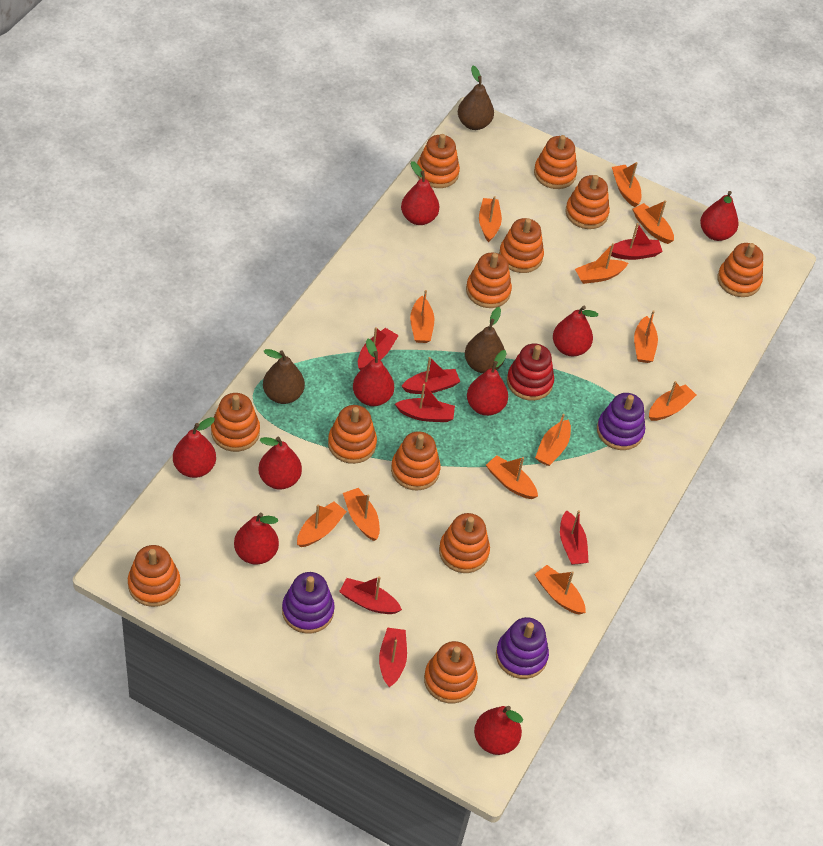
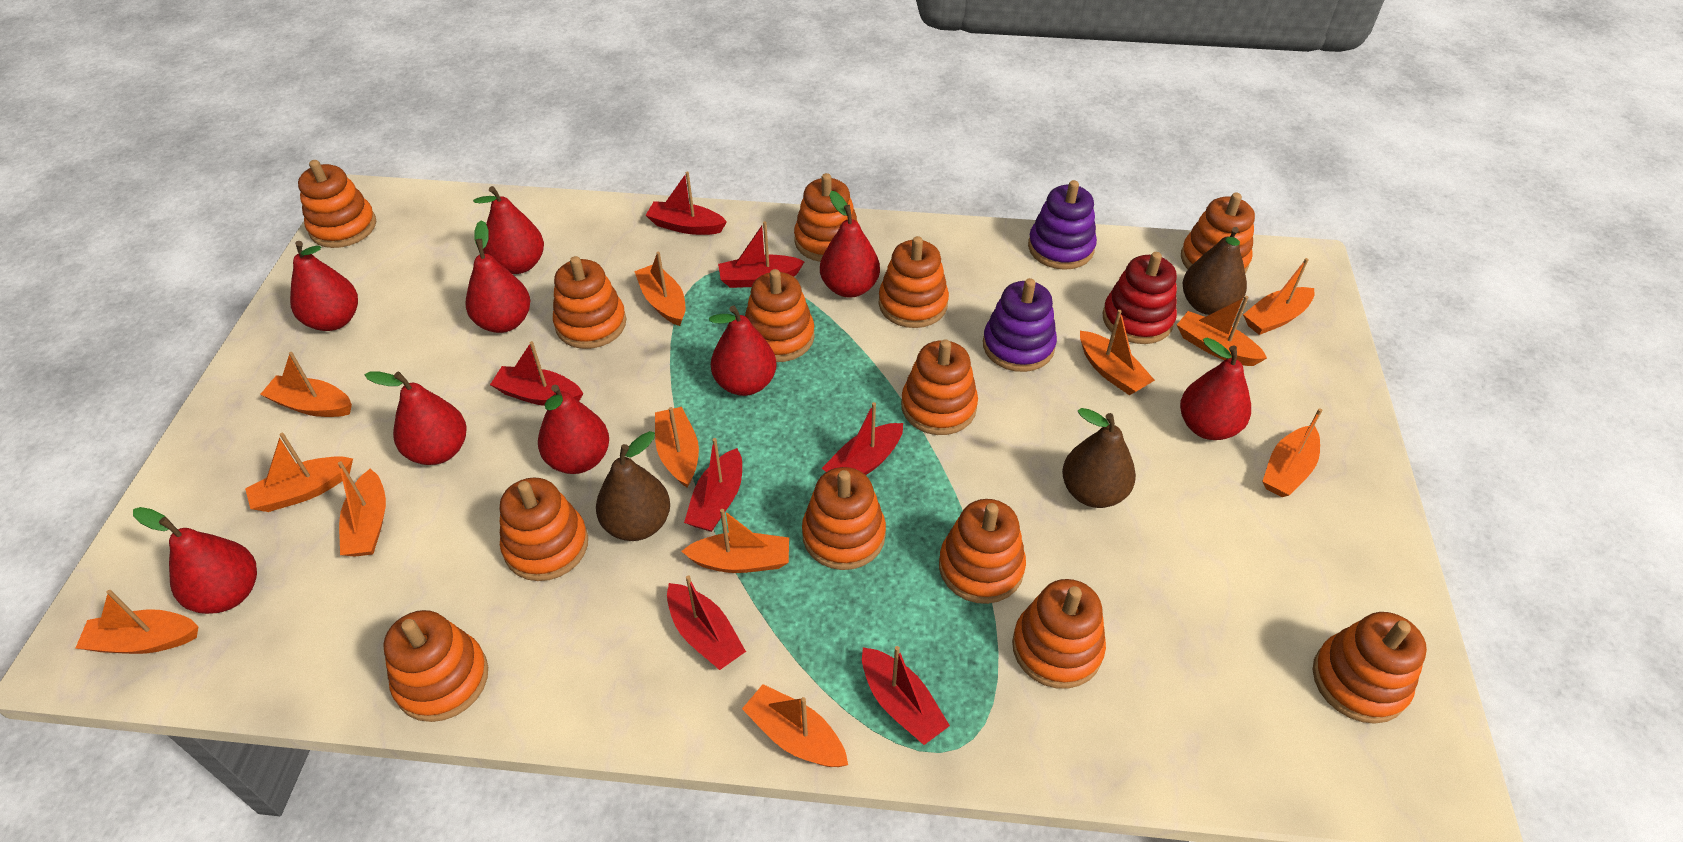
orange stacking toy: 12 -> 13
purple stacking toy: 3 -> 2

